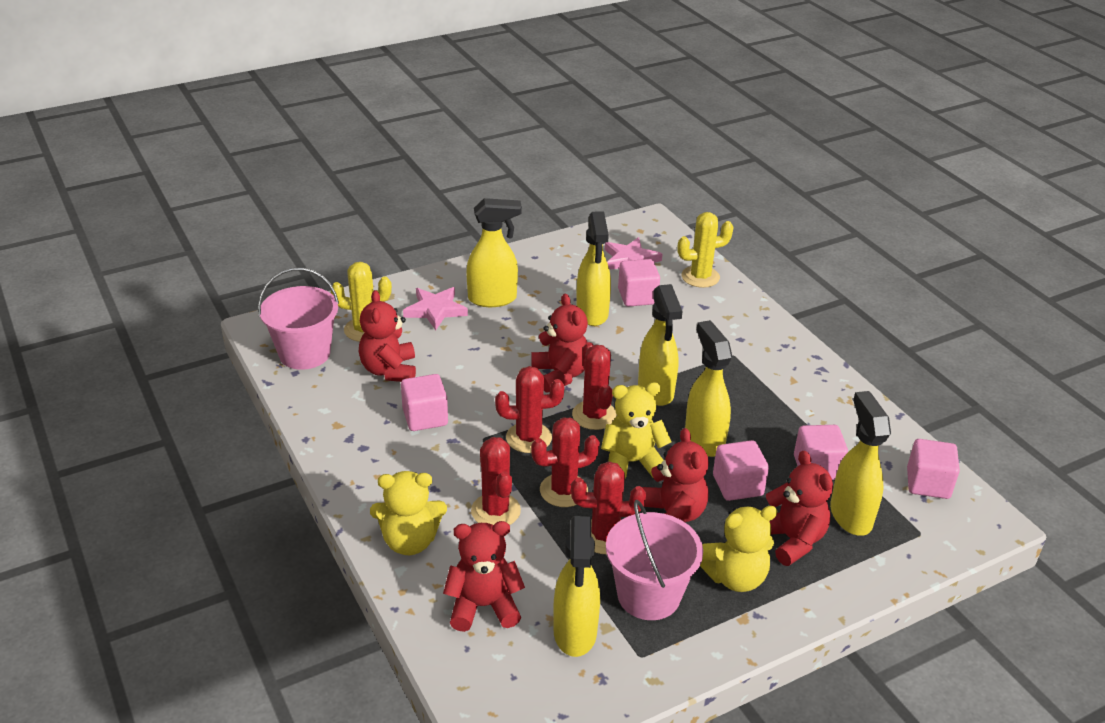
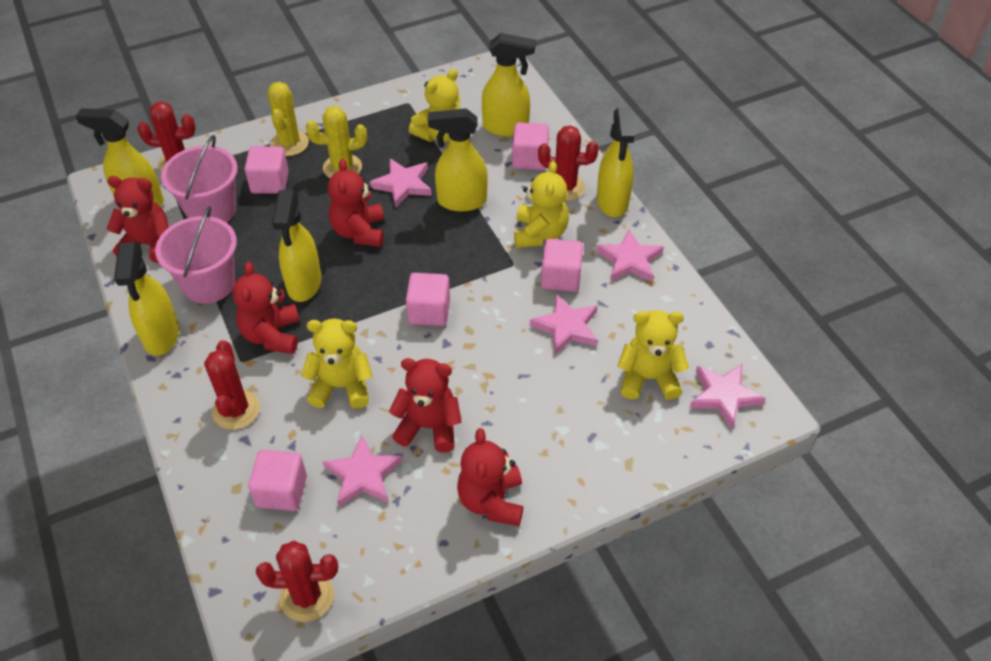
pink star: 2 -> 5
red cactus: 5 -> 4
yellow teddy bear: 3 -> 4

